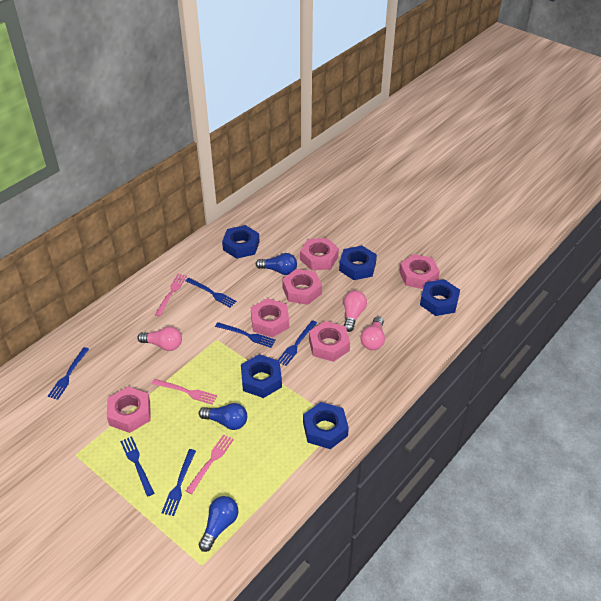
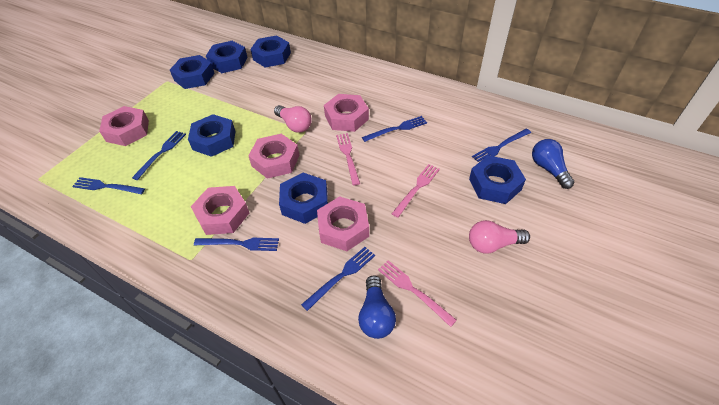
blue light bulb: 3 -> 2
blue nut: 5 -> 6
pink light bulb: 3 -> 2
pink nut: 6 -> 5

